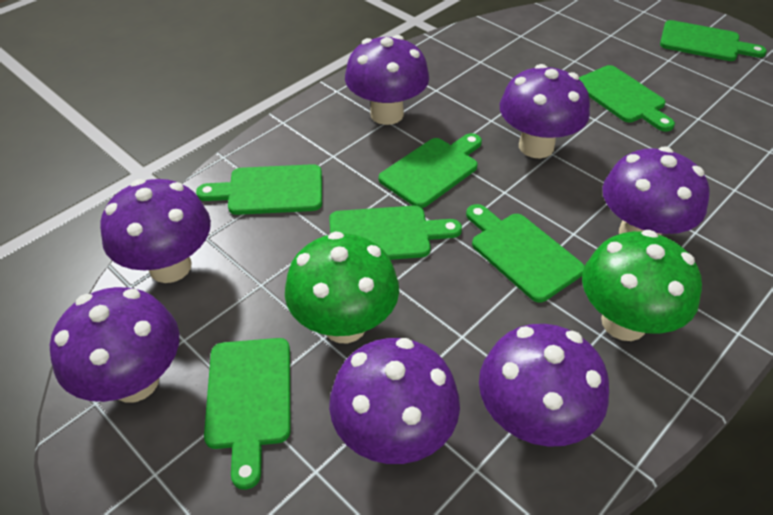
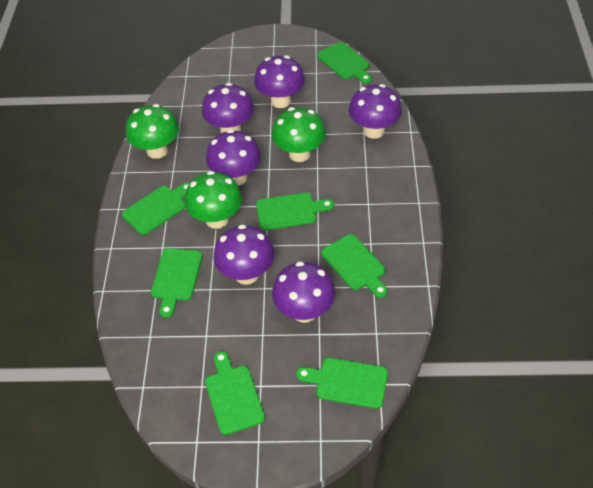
green mushroom: 2 -> 3
purple mushroom: 7 -> 6

